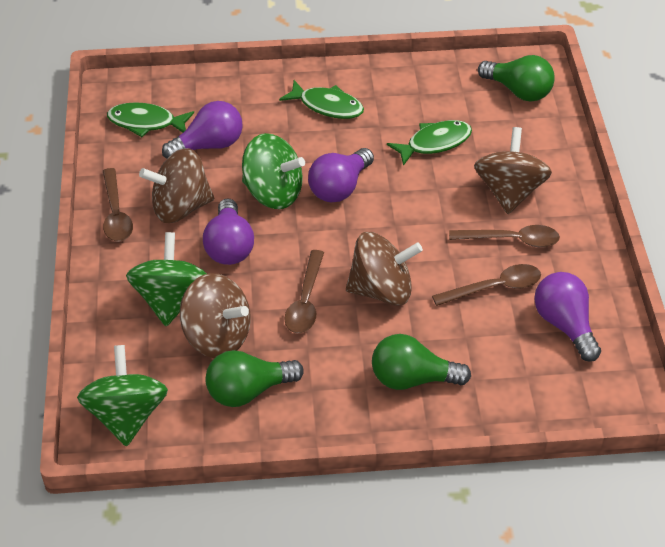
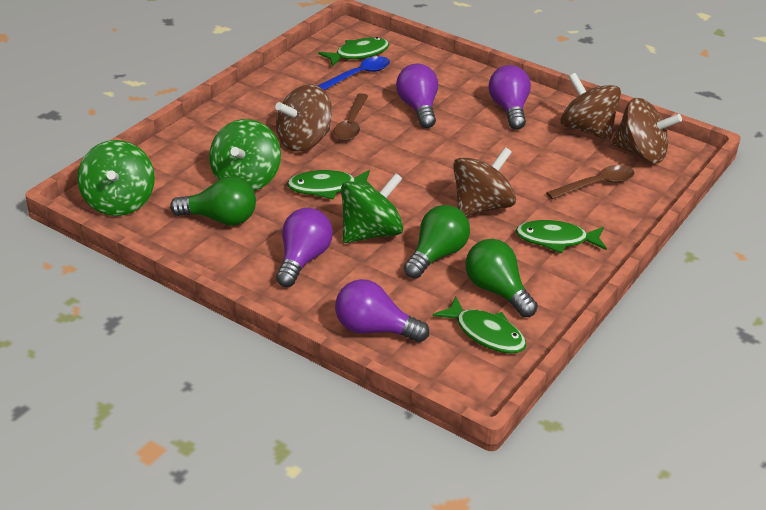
blue spoon: 0 -> 1
brown spoon: 4 -> 2
green fish: 3 -> 4

